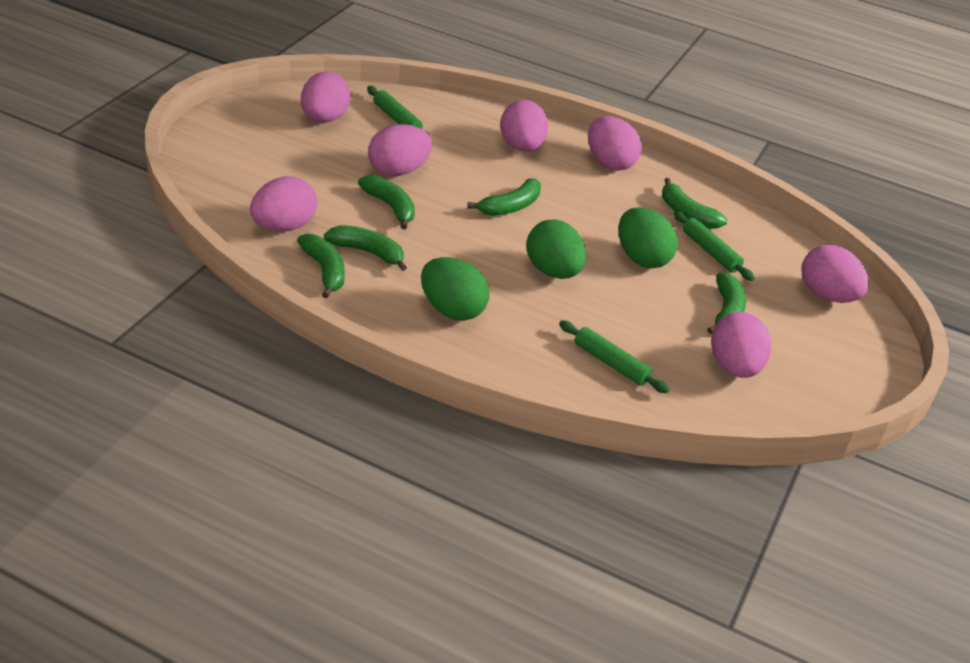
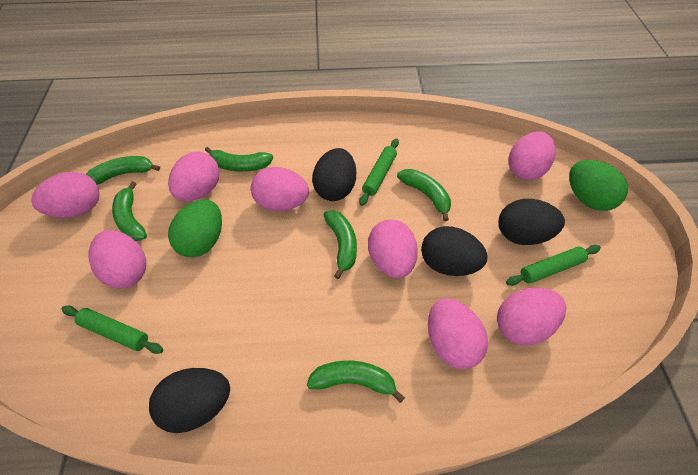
black egg: 0 -> 4
green egg: 3 -> 2
pink egg: 7 -> 8

